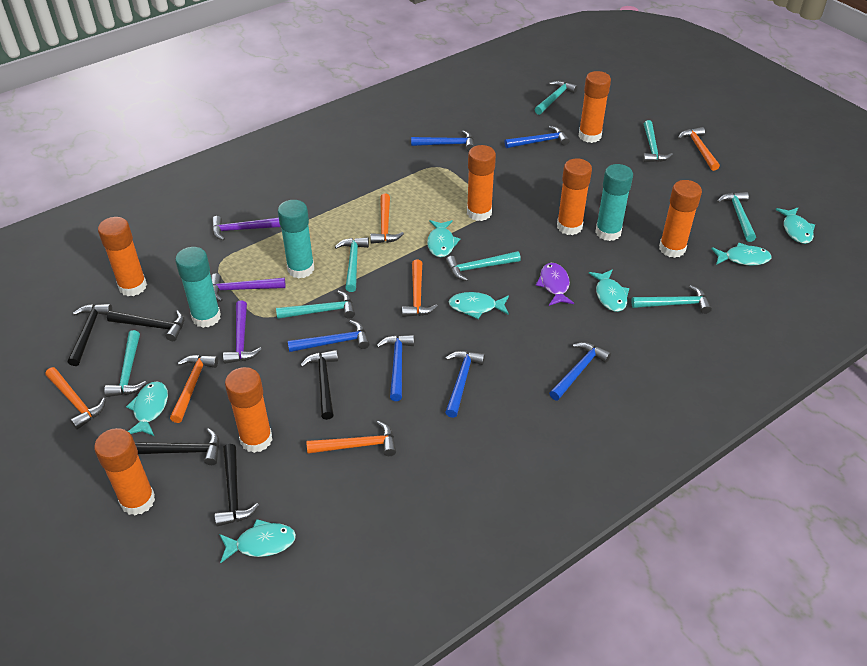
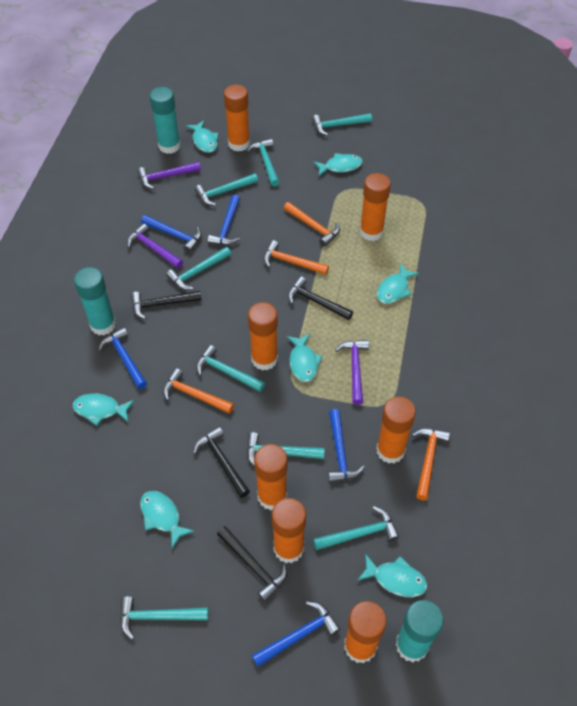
black hammer: 5 -> 4
blue hammer: 6 -> 5
orange hammer: 6 -> 4
purple fish: 1 -> 0

